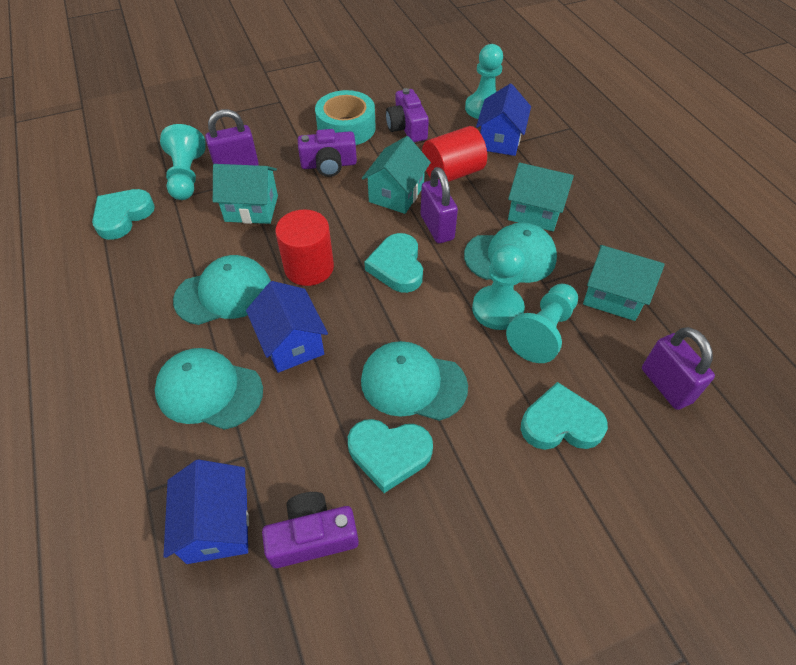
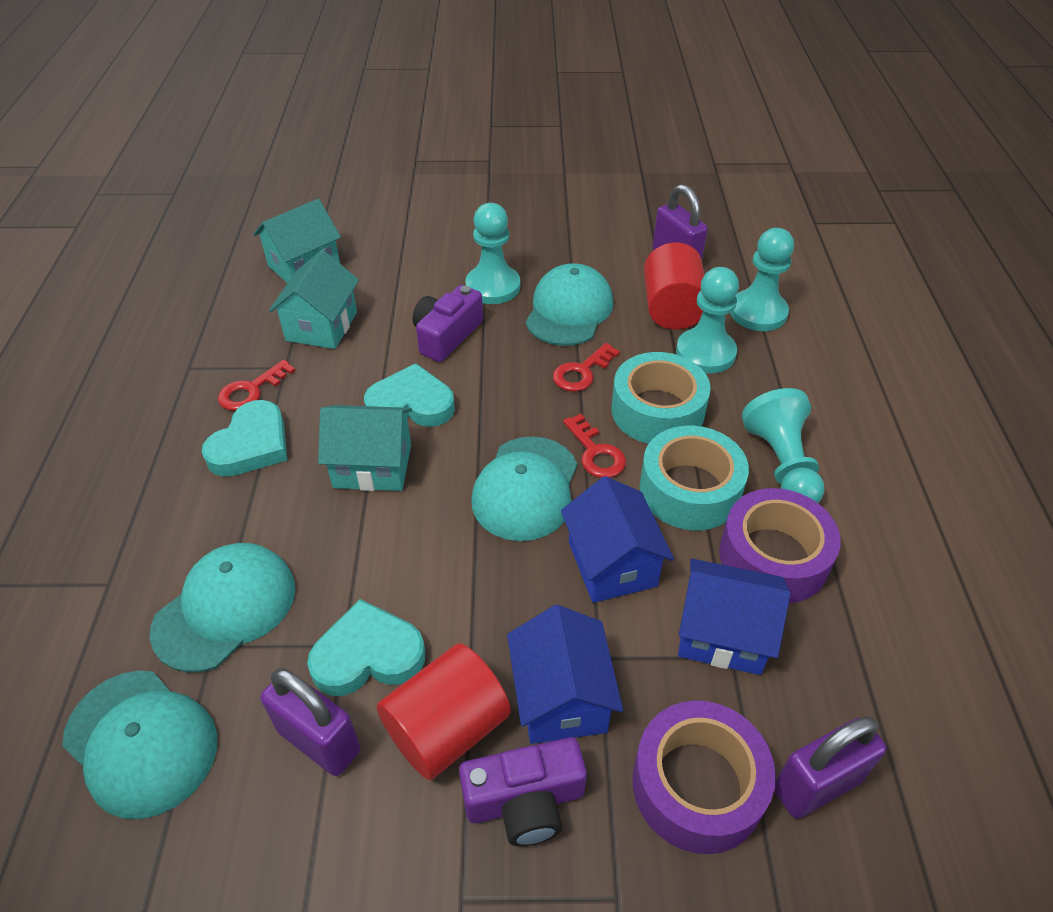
purple camera: 3 -> 2
purple tape: 0 -> 2
red key: 0 -> 3
turquoise heart: 4 -> 3
turquoise house: 4 -> 3
turquoise tape: 1 -> 2

